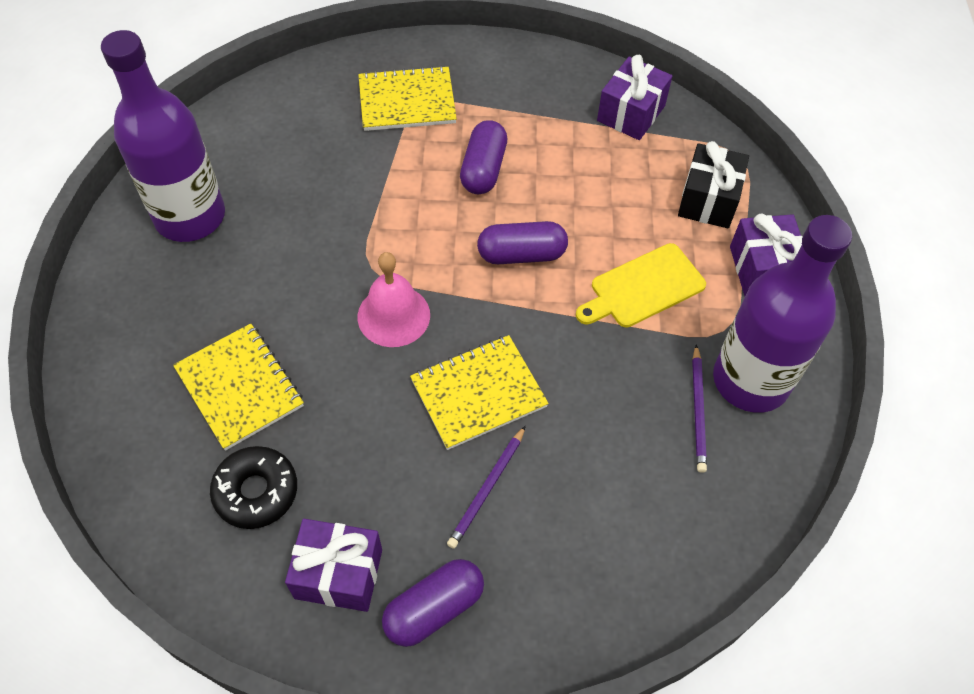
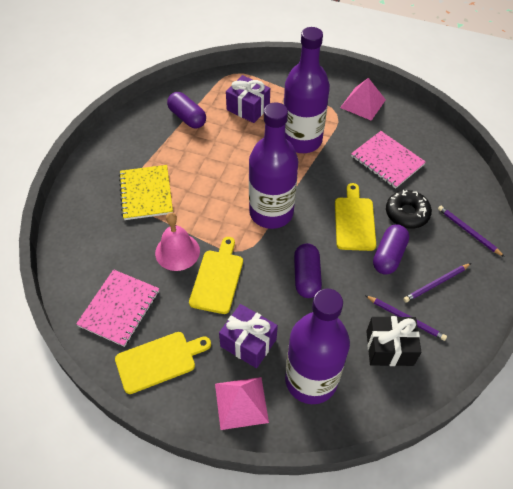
pink notebook: 0 -> 2
pink pyramid: 0 -> 2
purple bottle: 2 -> 3
purple gift: 3 -> 2
purple pencil: 2 -> 3
yellow cutting board: 1 -> 3
yellow notebook: 3 -> 1

